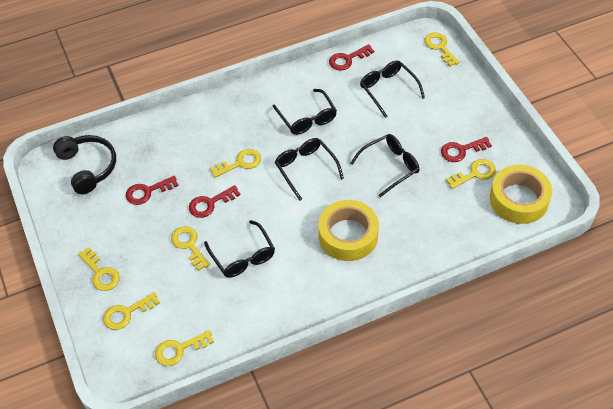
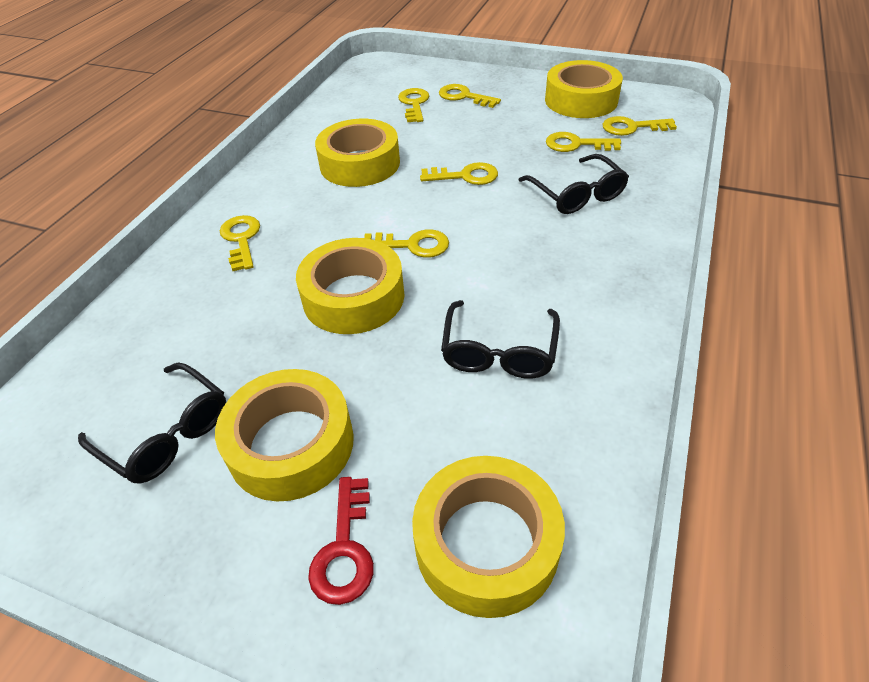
black glasses: 5 -> 3
black headphones: 1 -> 0
red key: 4 -> 1
yellow tape: 2 -> 5

